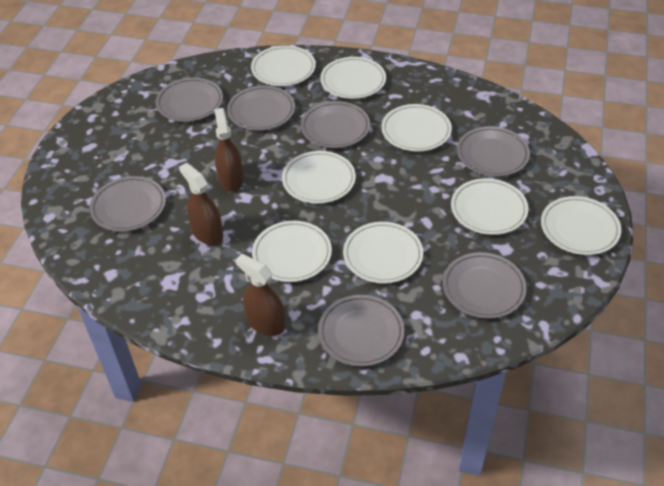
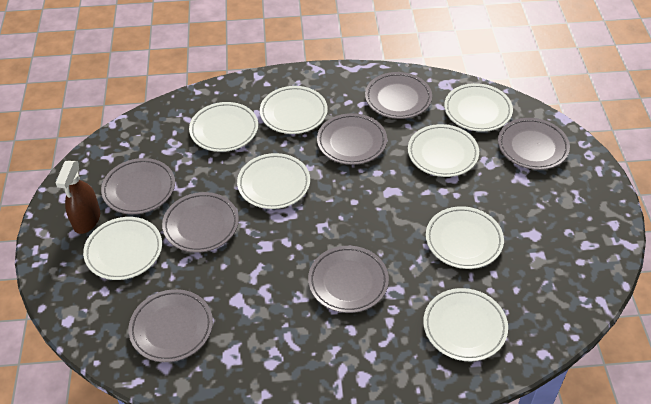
brown spray bottle: 3 -> 1

